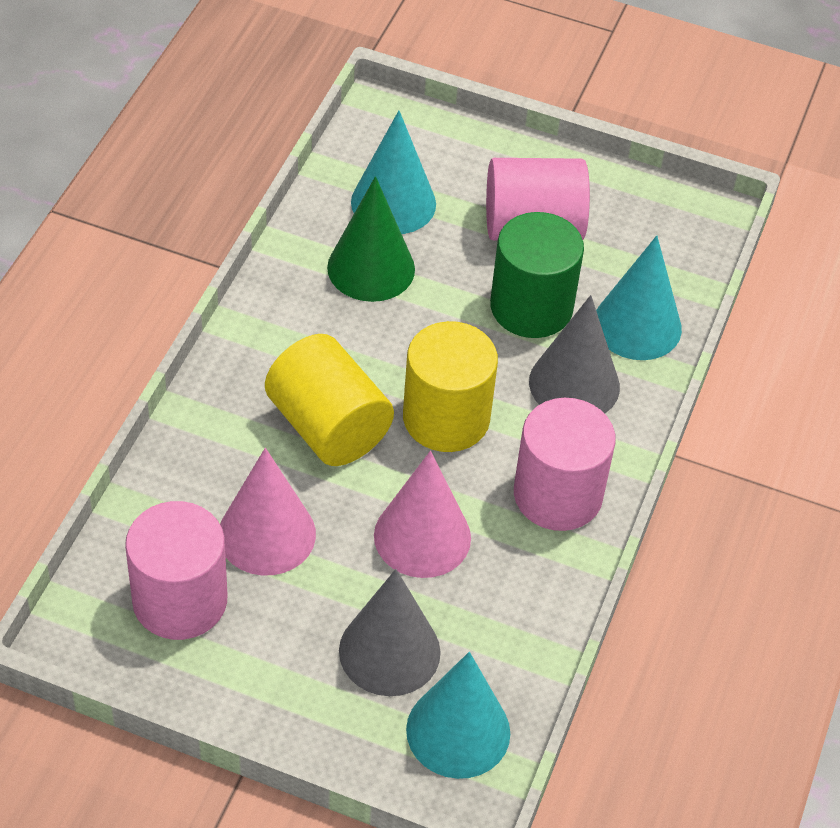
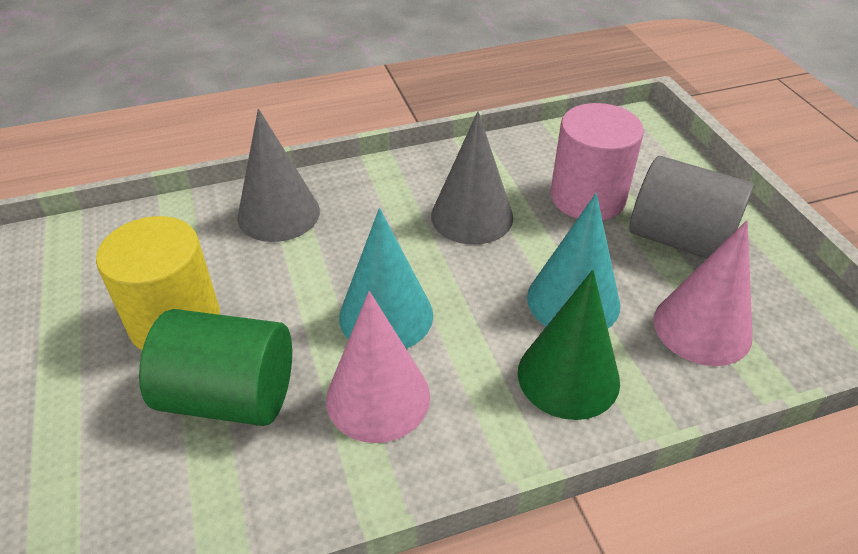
grey cylinder: 0 -> 1
pink cylinder: 3 -> 1
turquoise cone: 3 -> 2
yellow cylinder: 2 -> 1

